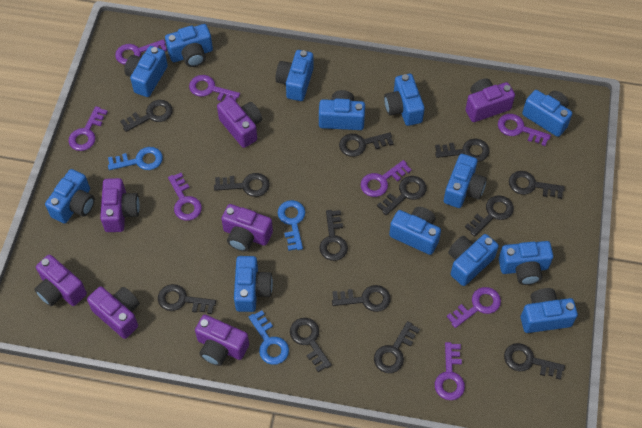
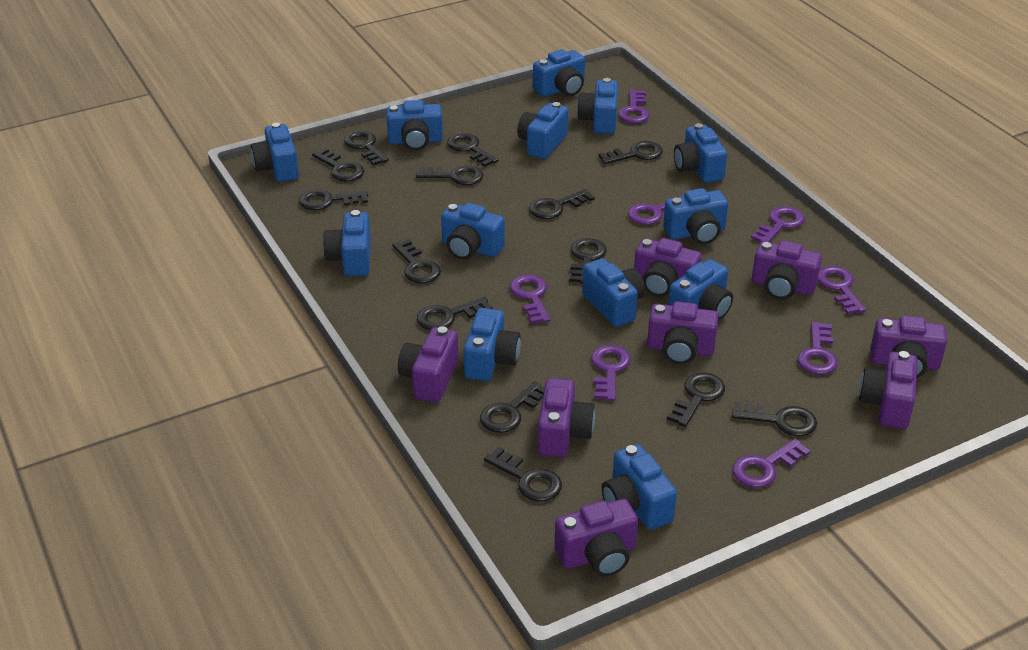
black key: 13 -> 14
blue key: 3 -> 0
purple camera: 7 -> 8

